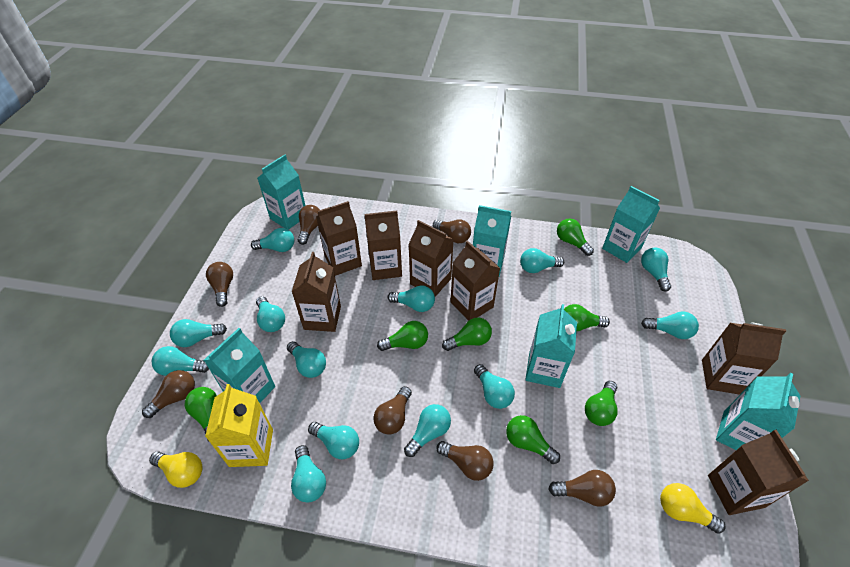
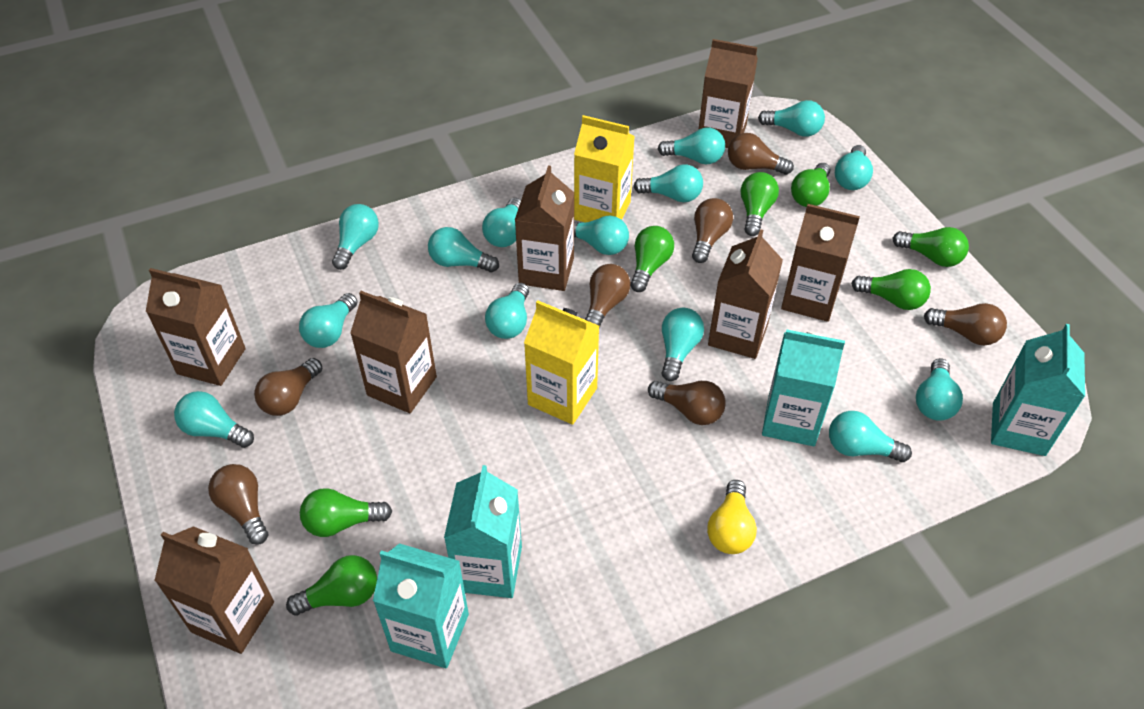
turquoise carton: 6 -> 4
turquoise light bulb: 13 -> 14
yellow carton: 1 -> 2
yellow light bulb: 2 -> 1

